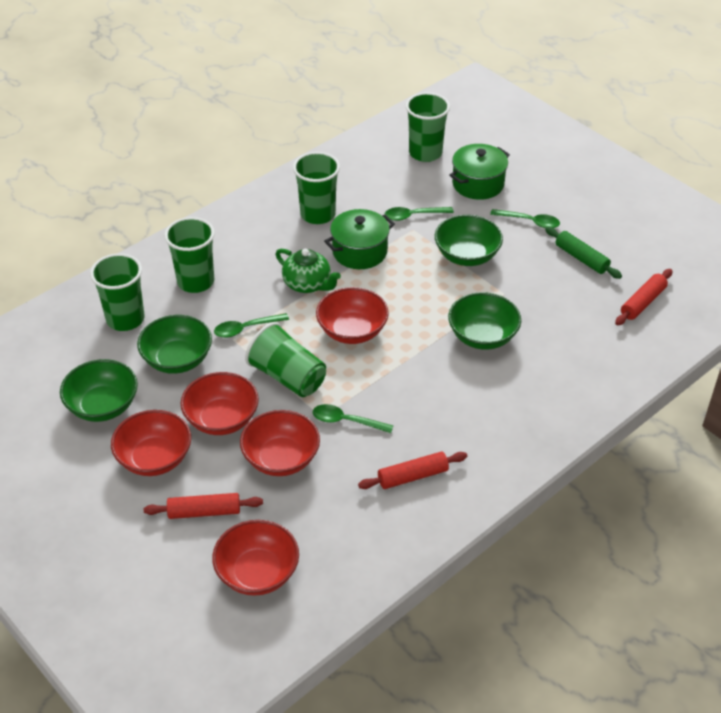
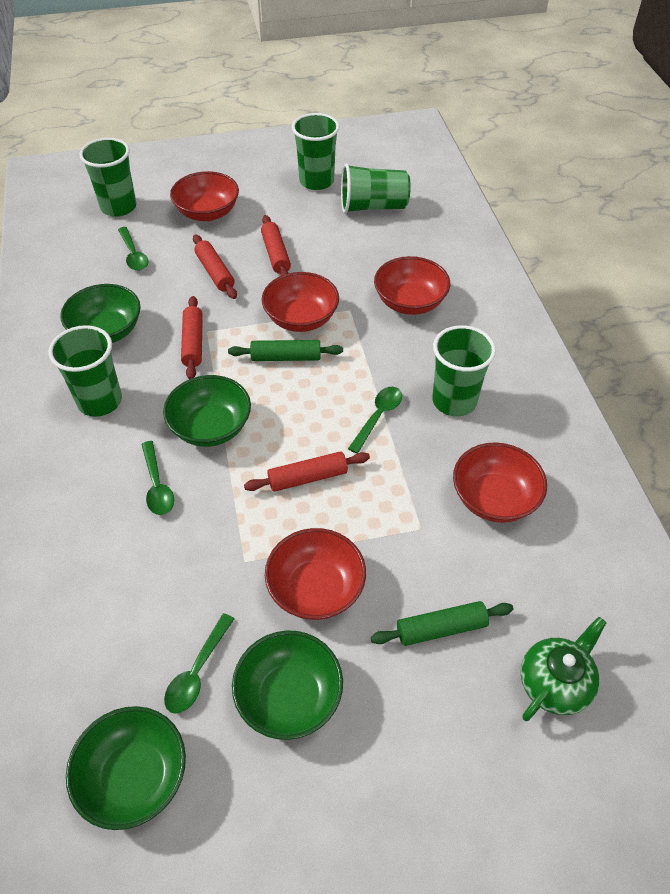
green pot: 2 -> 0
green rolling pin: 1 -> 2
red rolling pin: 3 -> 4

